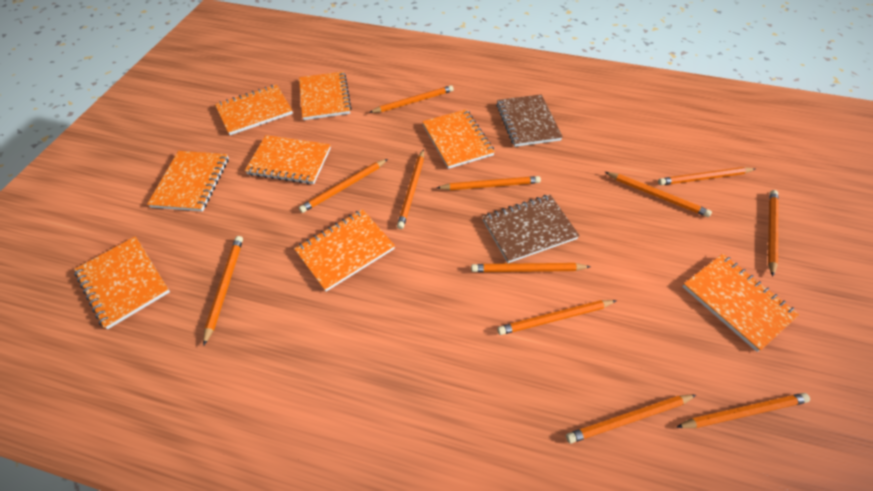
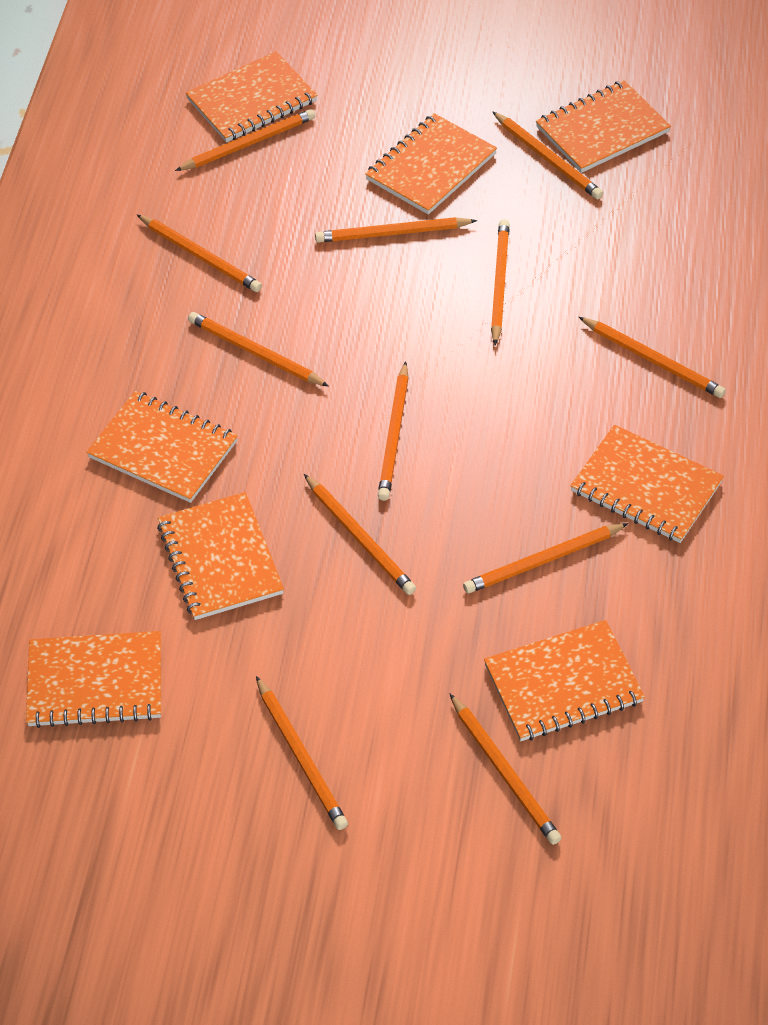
brown notebook: 2 -> 0

